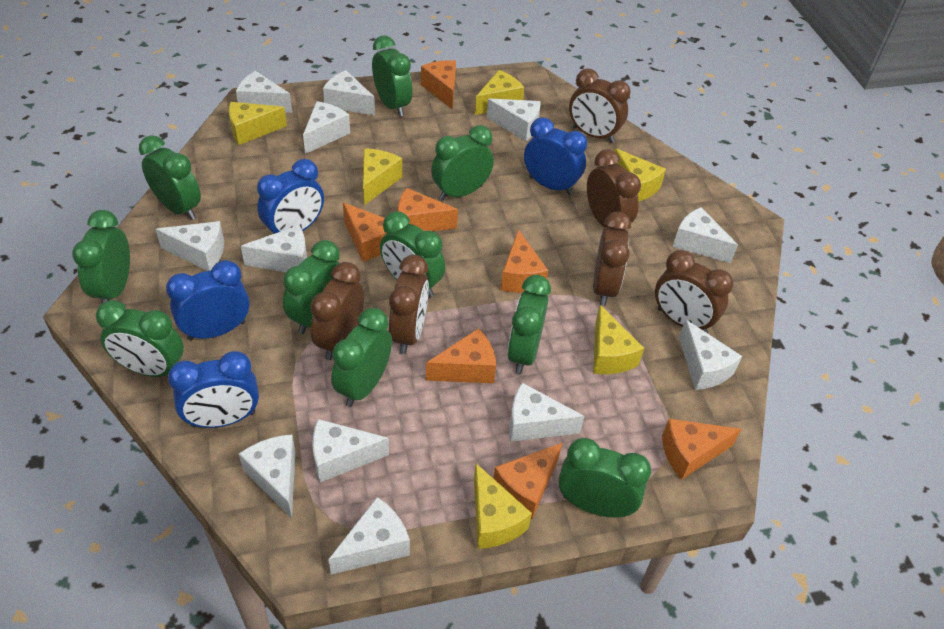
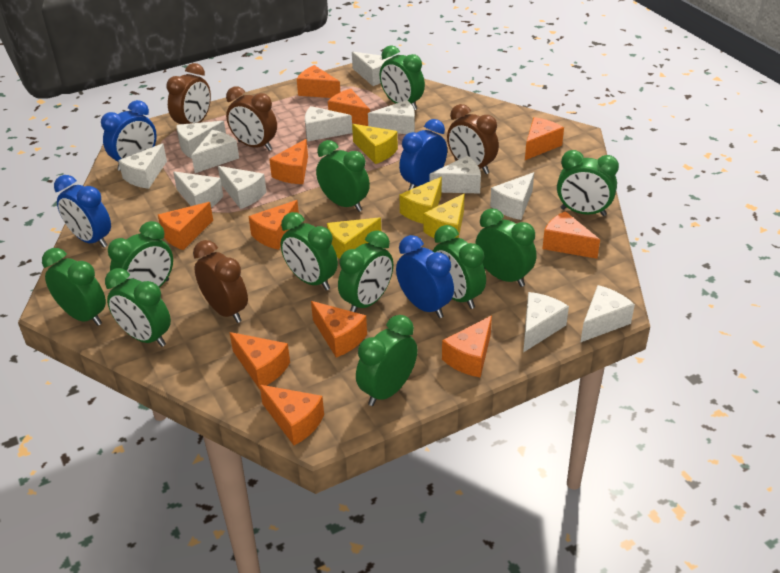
brown clock: 6 -> 4
green clock: 10 -> 11
orange cheese: 7 -> 11
yellow cheese: 6 -> 4

